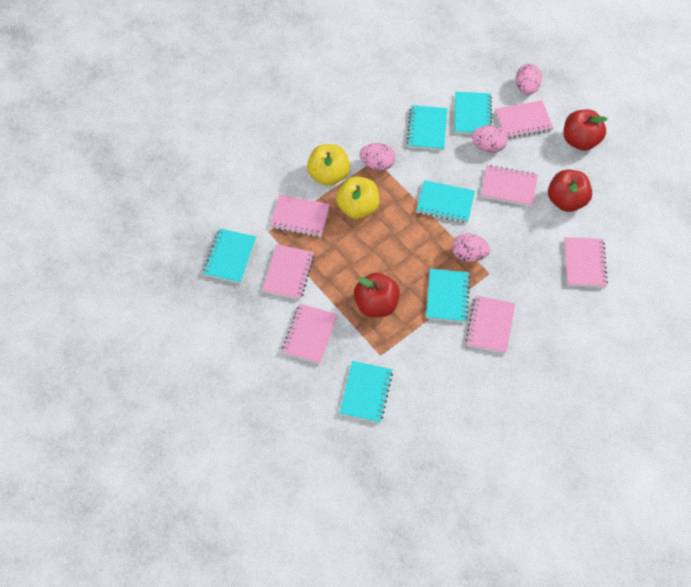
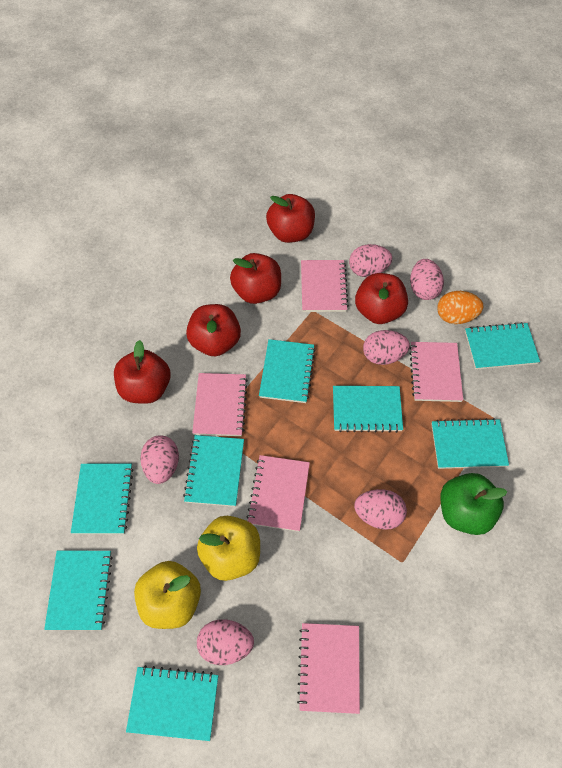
green apple: 0 -> 1
orange egg: 0 -> 1
pink egg: 4 -> 6
pink notebook: 7 -> 5
red apple: 3 -> 5
turquoise notebook: 6 -> 8

